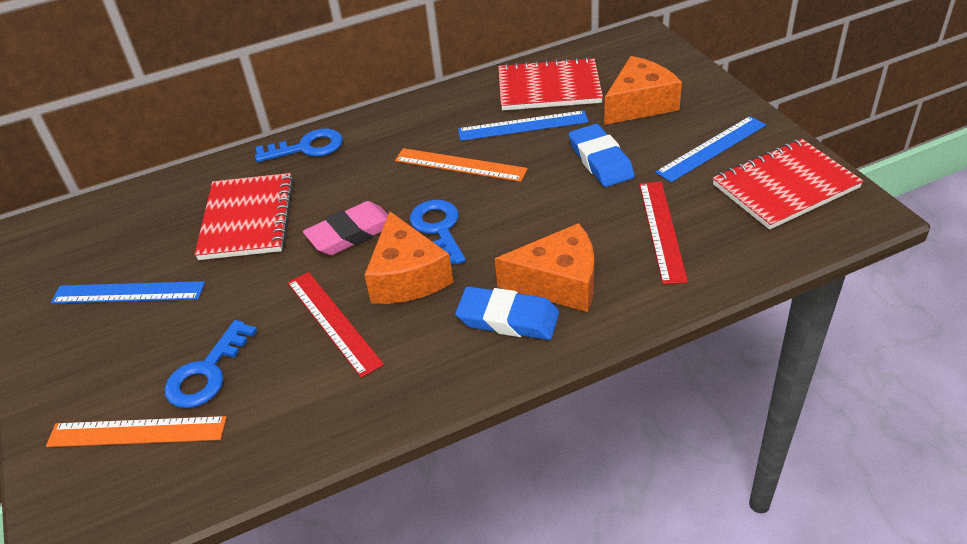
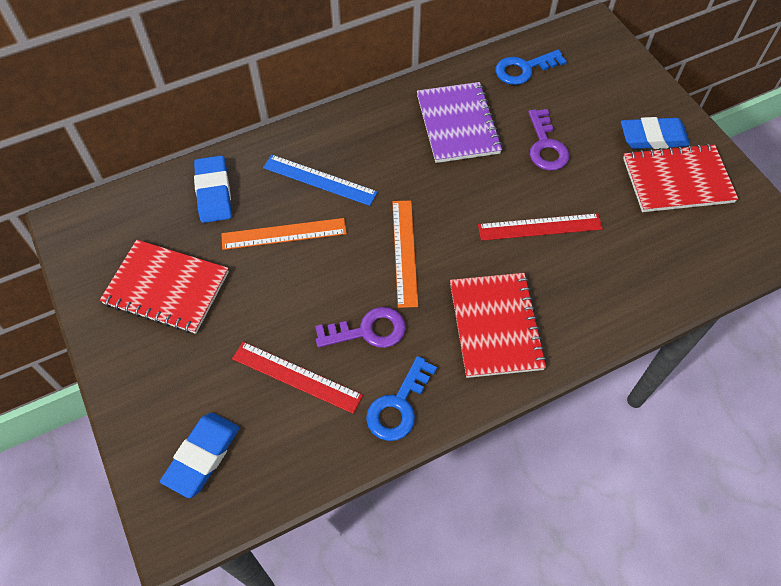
blue eraser: 2 -> 3
blue key: 3 -> 2
blue ruler: 3 -> 1
orange cheese: 3 -> 0
pink eraser: 1 -> 0
purple key: 0 -> 2
purple notebook: 0 -> 1

